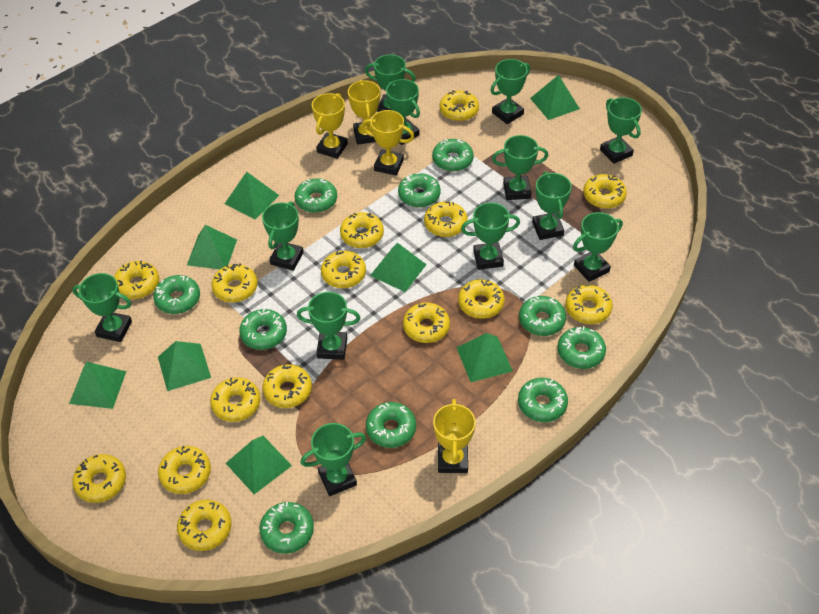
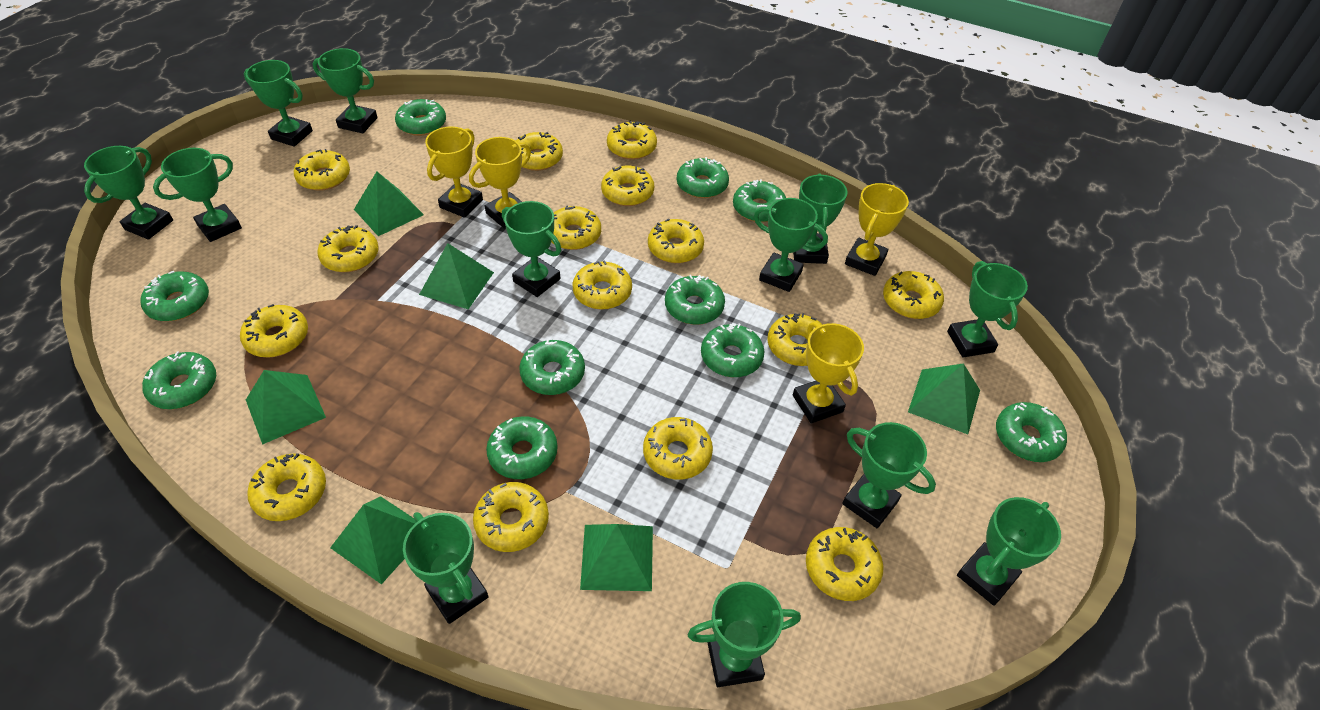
green pyramid: 8 -> 6

